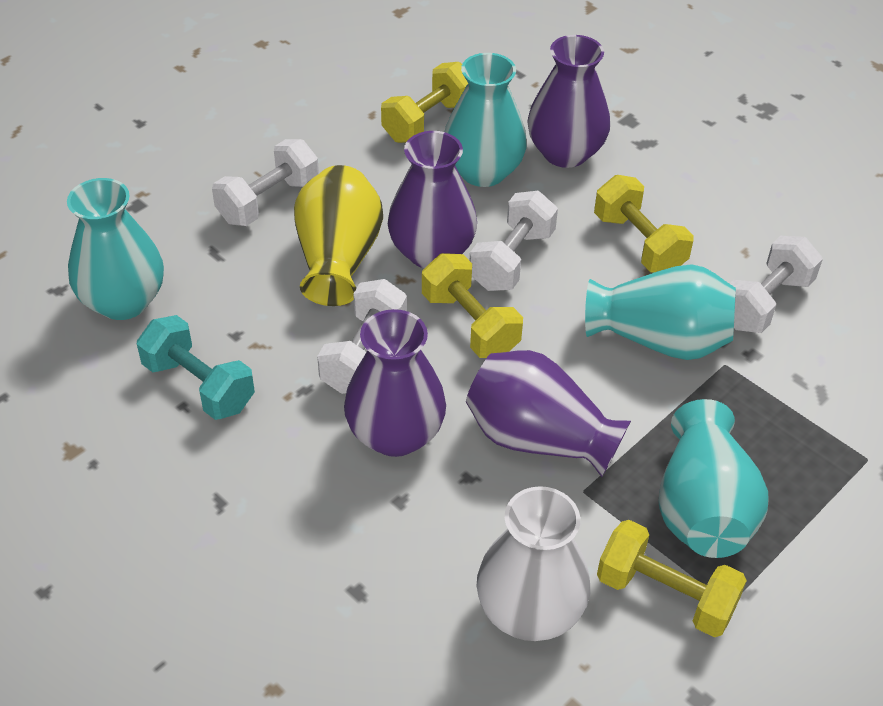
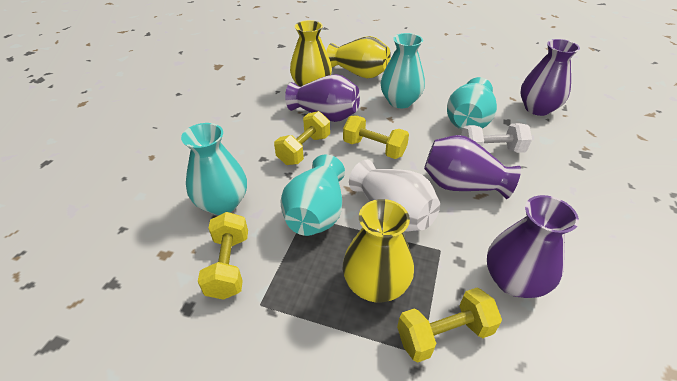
turquoise dumbbell: 1 -> 0
white dumbbell: 4 -> 1
yellow vase: 1 -> 3

